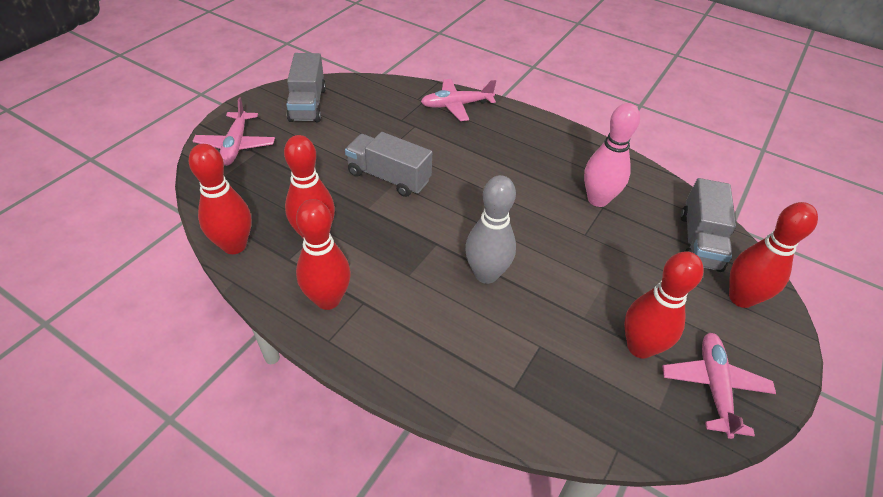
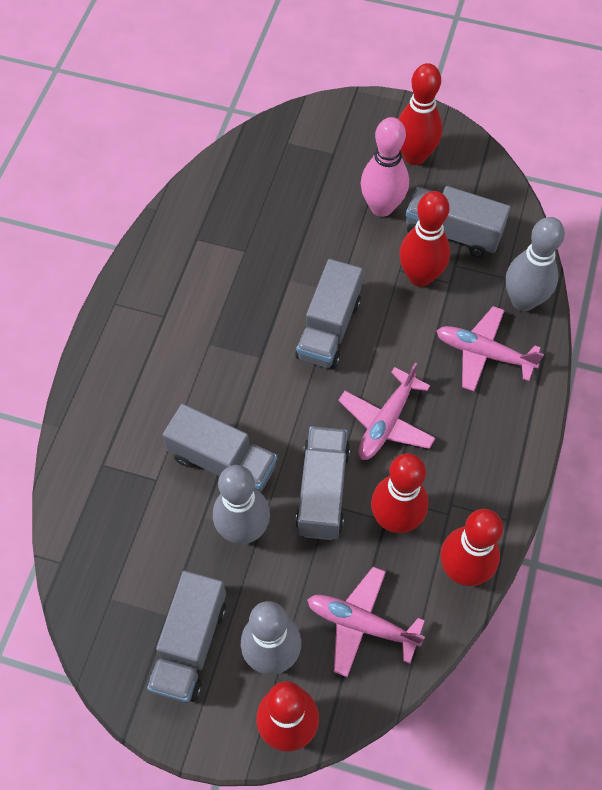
grey bowling pin: 1 -> 3
grey truck: 3 -> 5

